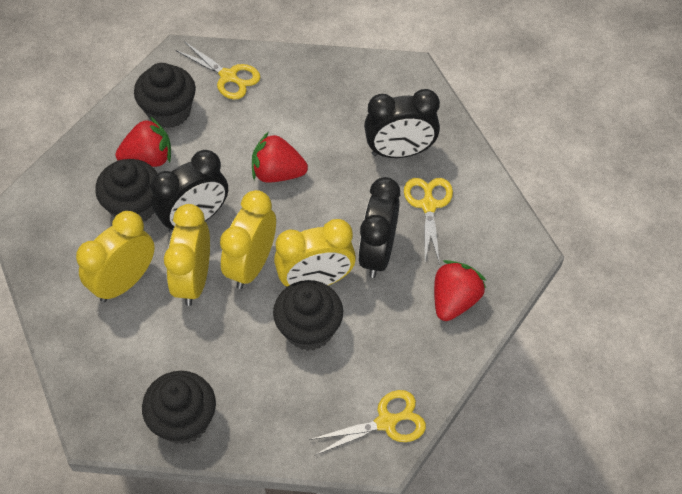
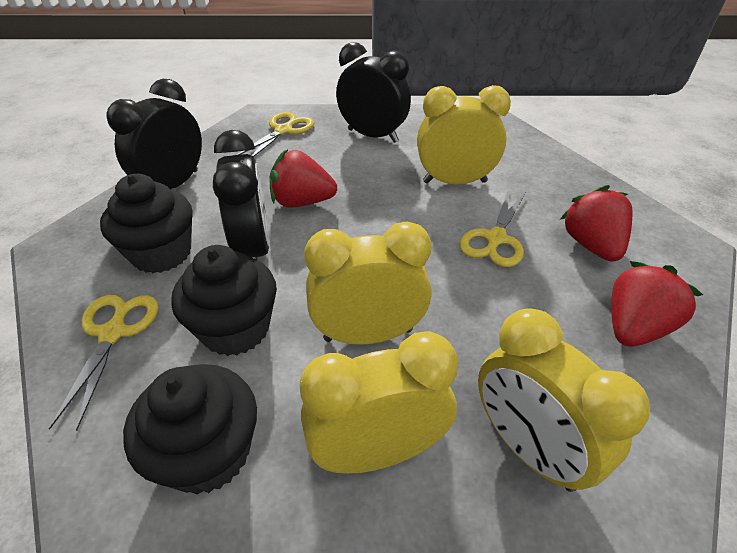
black cupcake: 4 -> 3

